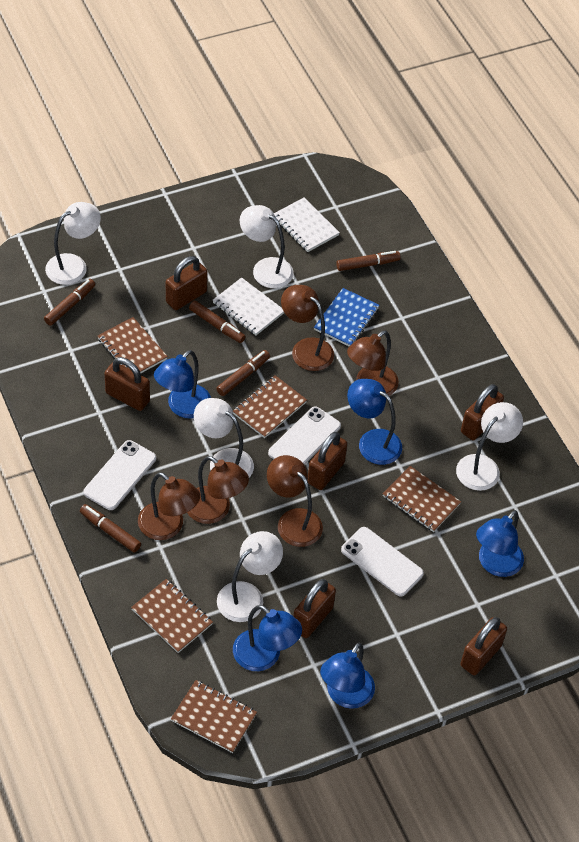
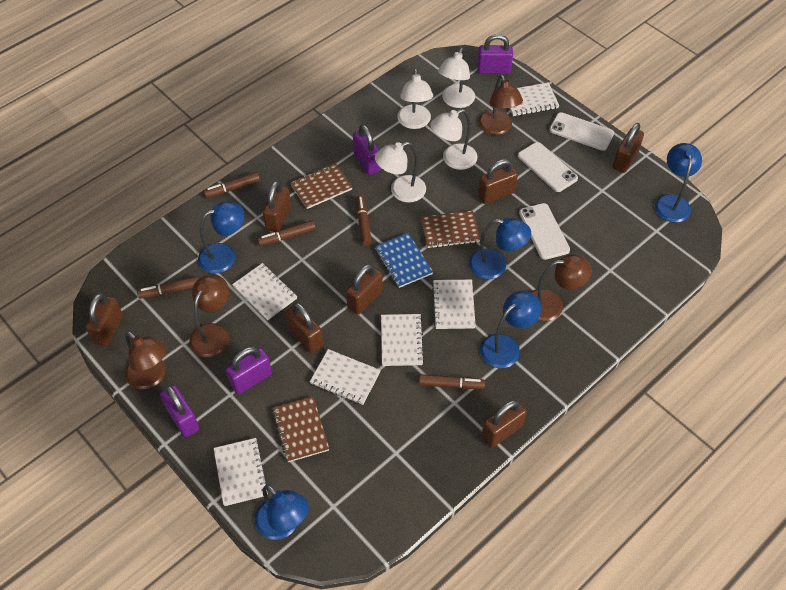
brown lamp: 5 -> 4
brown notebook: 5 -> 3
brown padlock: 6 -> 7
purple padlock: 0 -> 4
white lamp: 5 -> 4
white notebook: 2 -> 6

